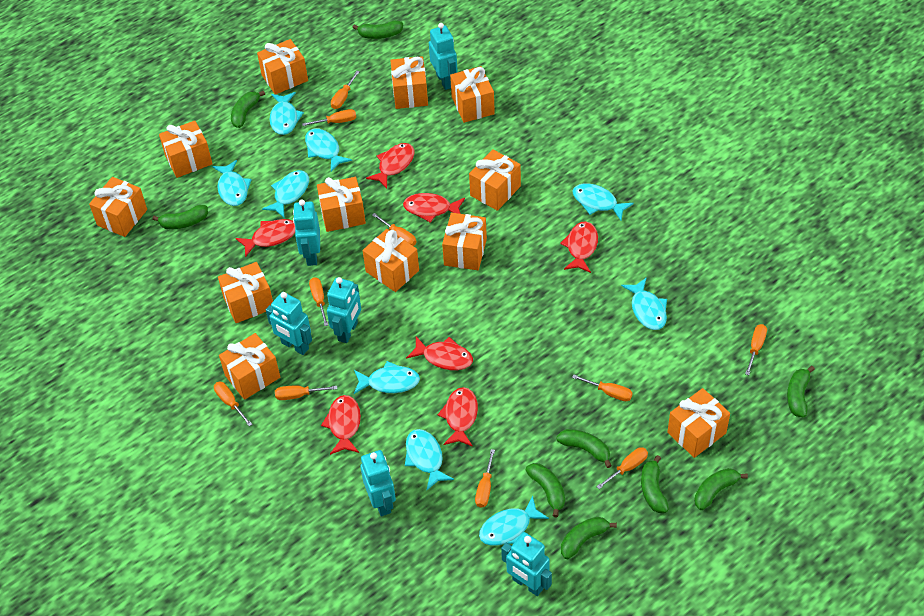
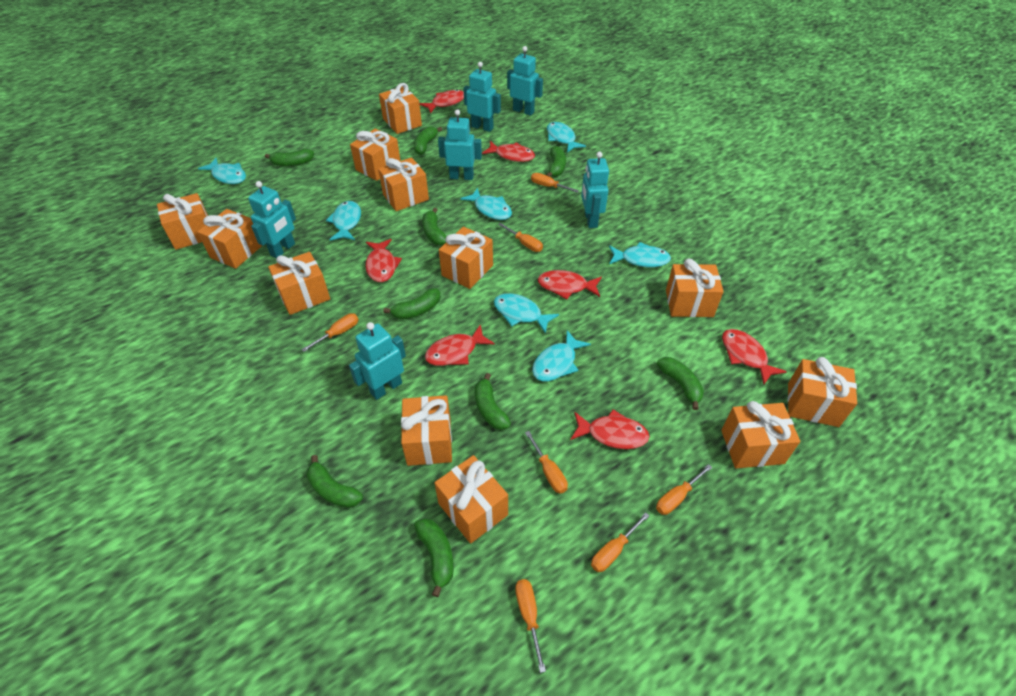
orange screwdriver: 10 -> 7
turquoise fish: 9 -> 7

